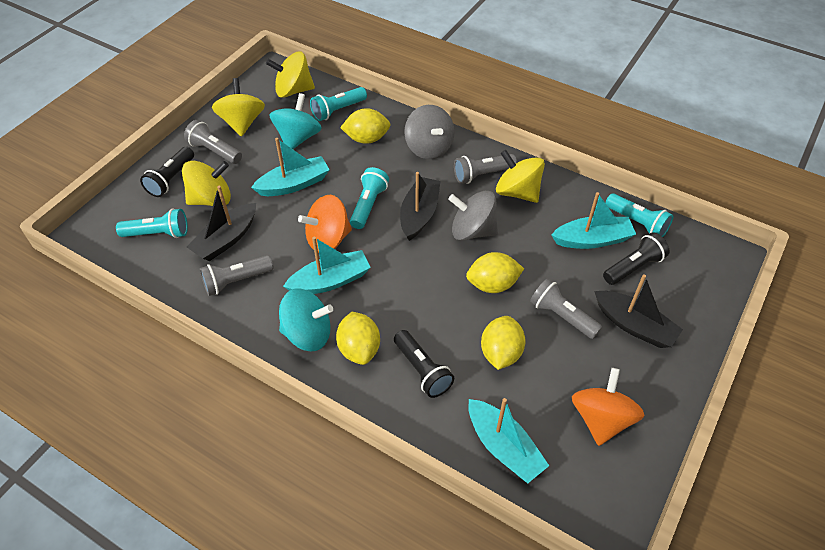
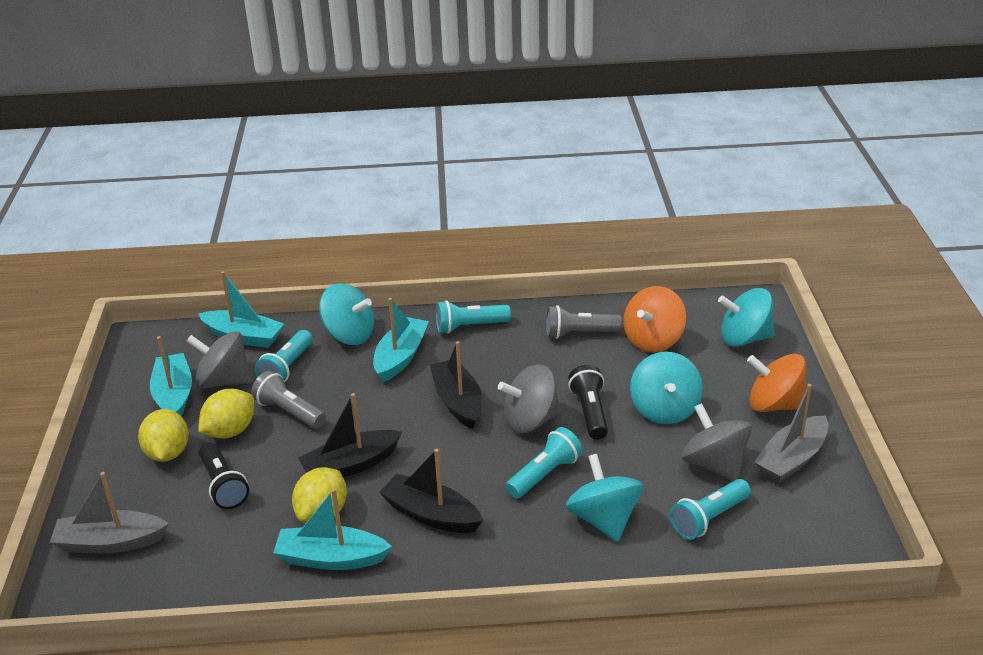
black flashlight: 3 -> 2
grey boat: 0 -> 2
grey flashlight: 4 -> 2
grey spinning top: 2 -> 3
turquoise spinning top: 2 -> 4
yellow lemon: 4 -> 3
yellow spinning top: 4 -> 0

